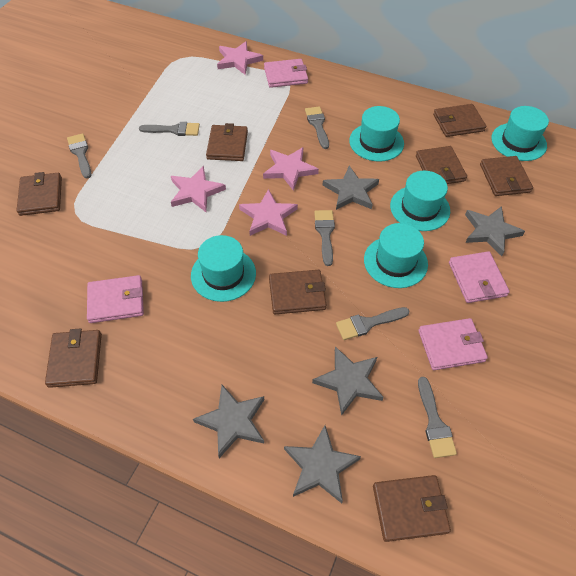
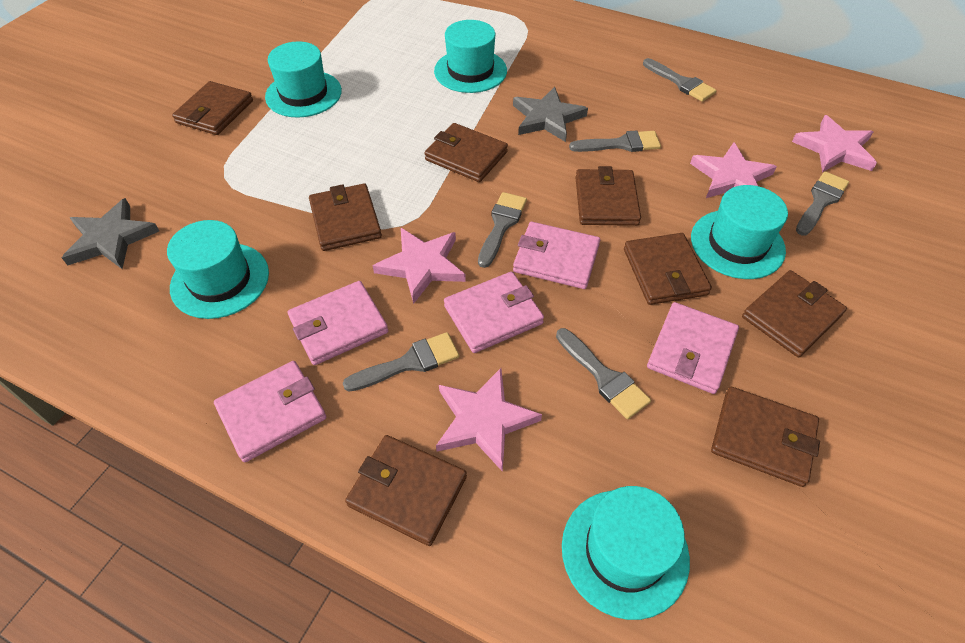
grey star: 5 -> 2
pink wallet: 4 -> 5

